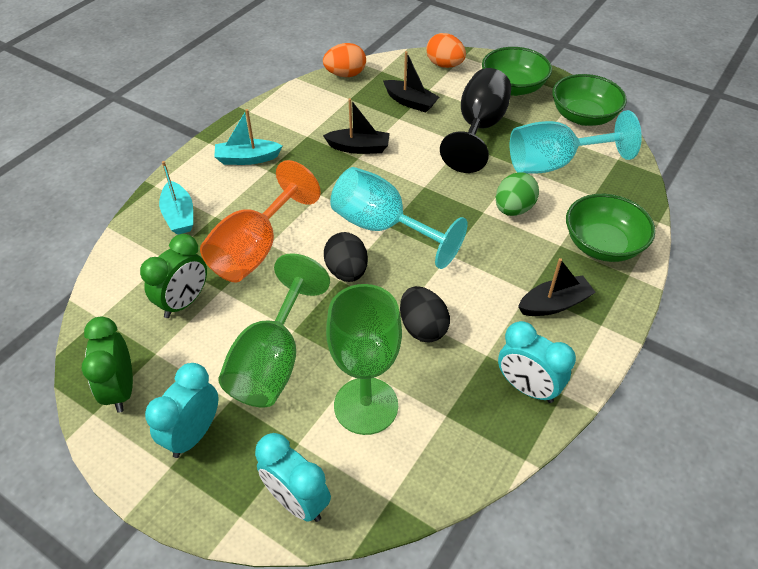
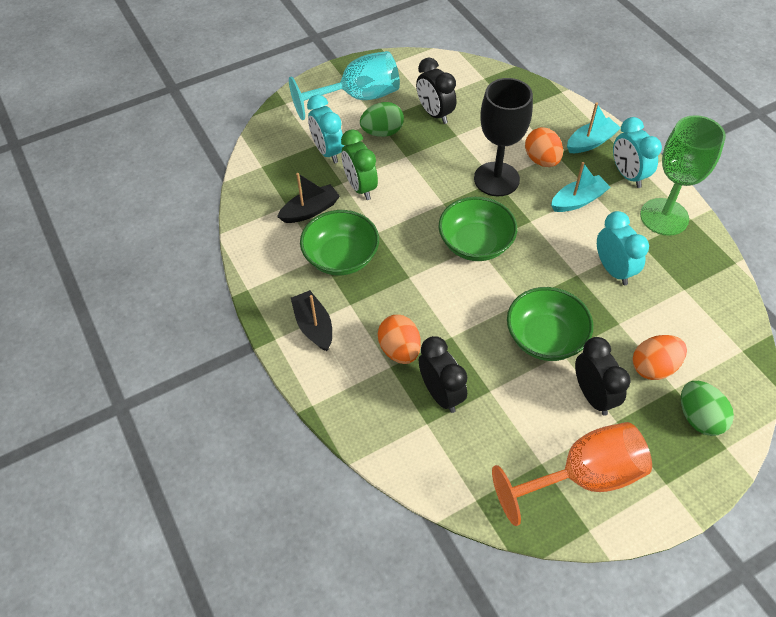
black boat: 3 -> 2
black clock: 0 -> 3
black egg: 2 -> 0
green clock: 2 -> 1
green egg: 1 -> 2
green goblet: 2 -> 1
orange egg: 2 -> 3
turquoise goblet: 2 -> 1

